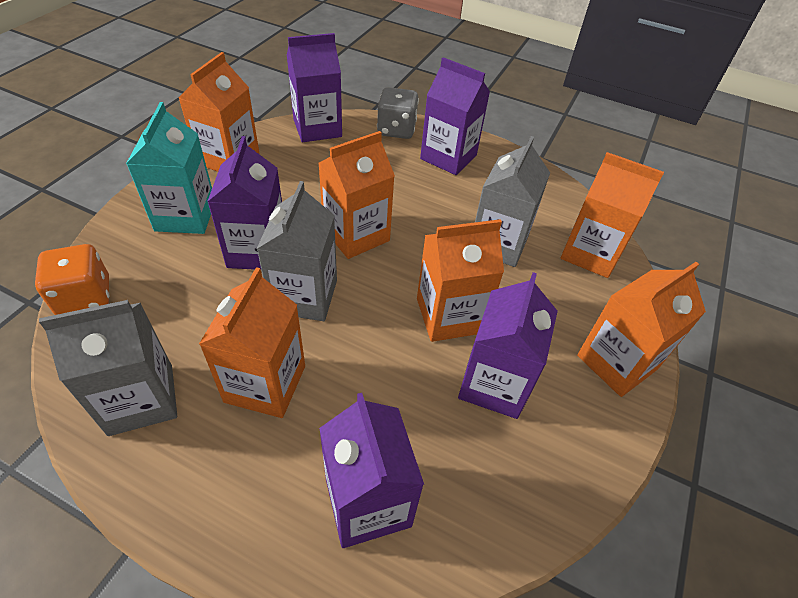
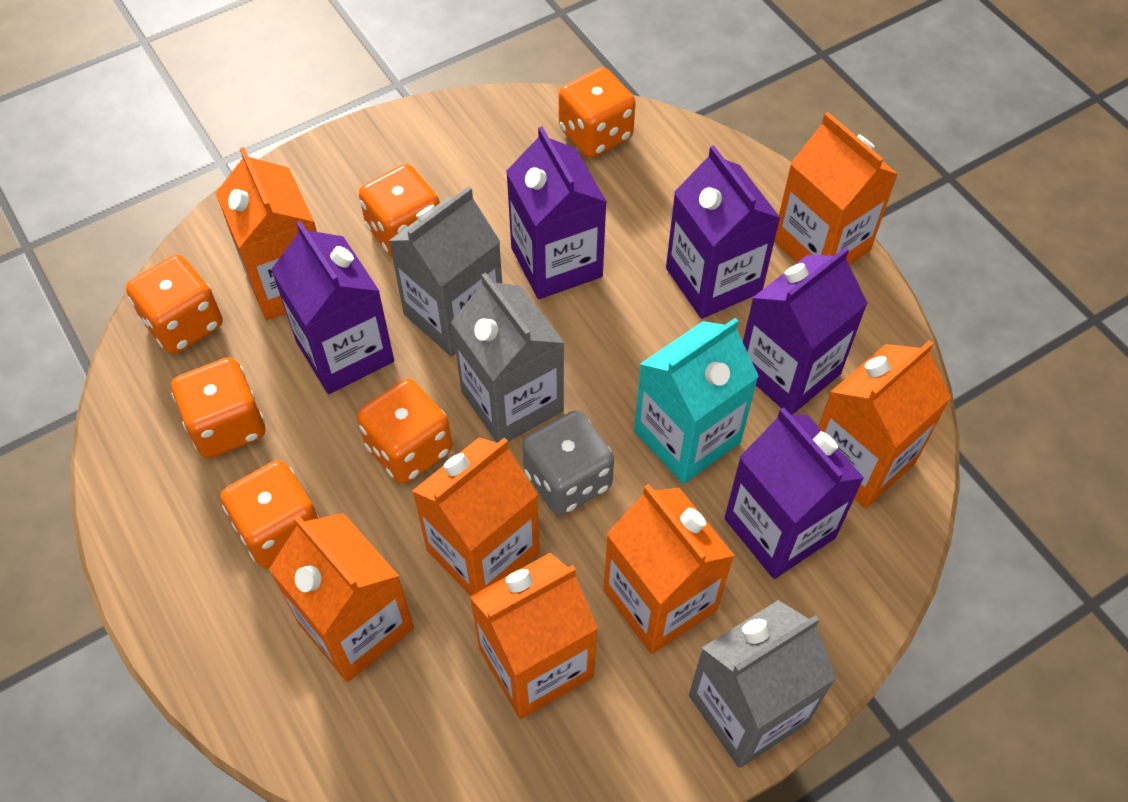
orange carton: 6 -> 7
orange dice: 1 -> 6

